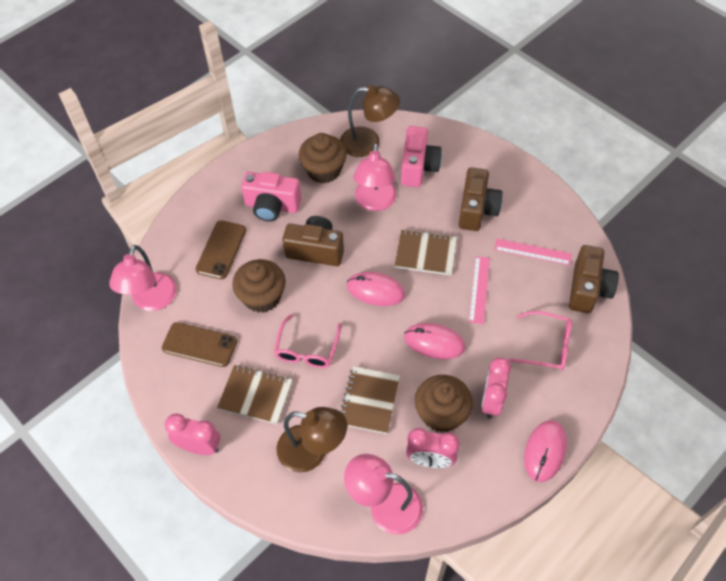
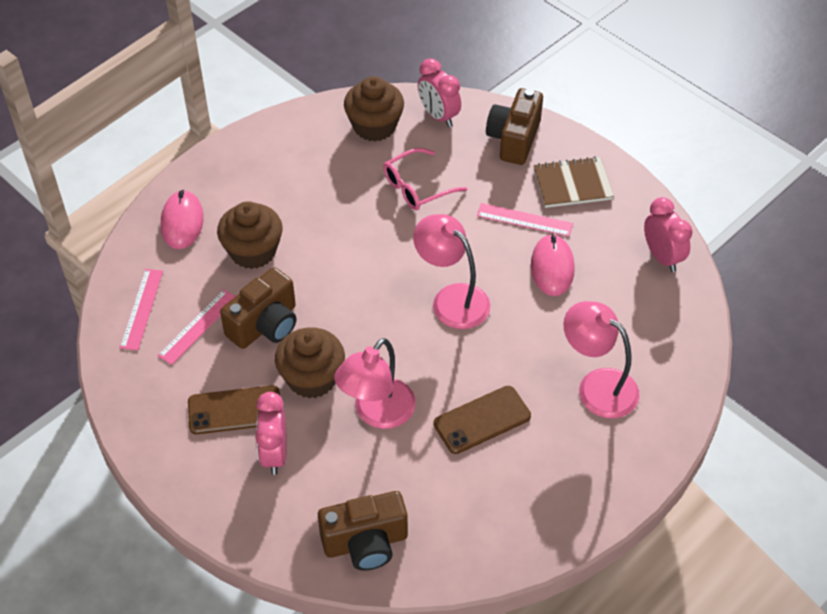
brown lamp: 2 -> 0
brown notebook: 3 -> 1
pink camera: 2 -> 0
pink glasses: 2 -> 1
pink mouse: 3 -> 2
pink ruler: 2 -> 3

